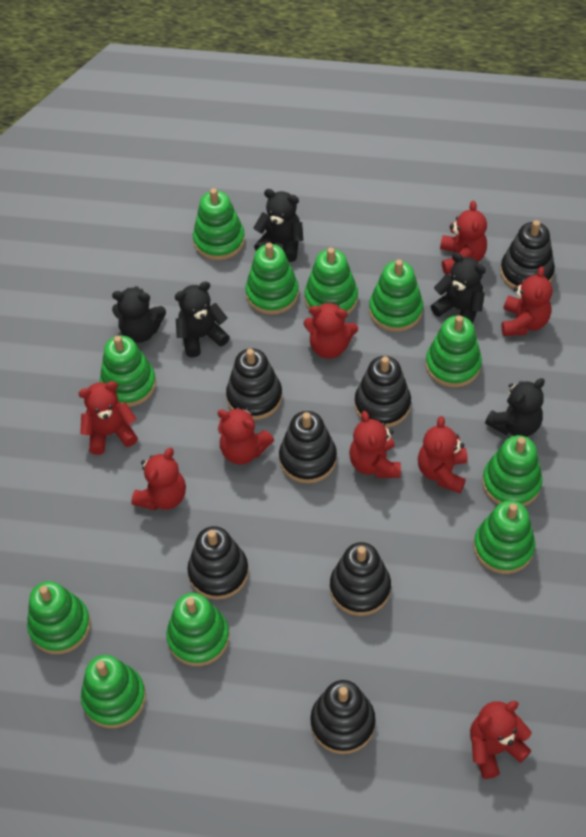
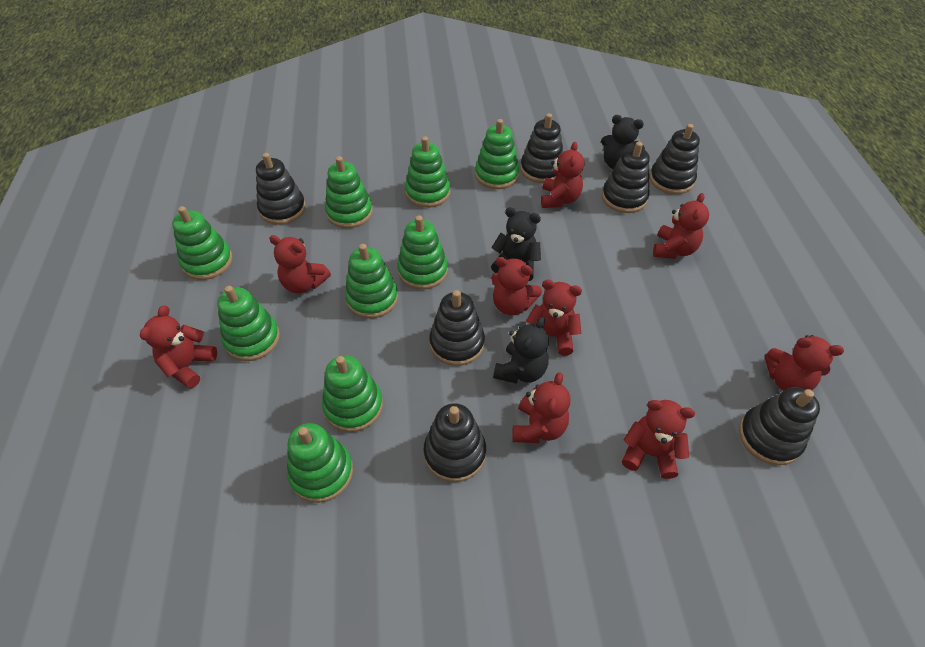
black teddy bear: 5 -> 3
green stacking toy: 11 -> 9

